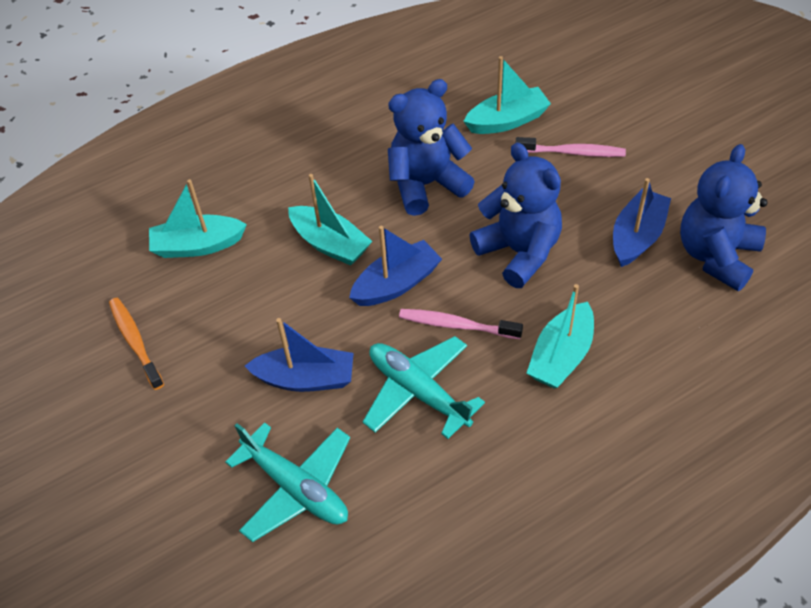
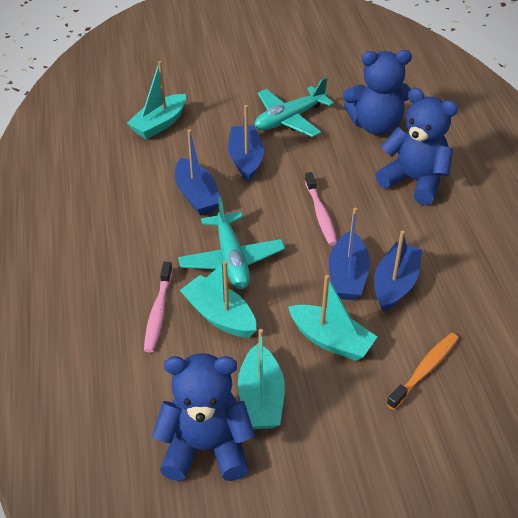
blue boat: 3 -> 4

